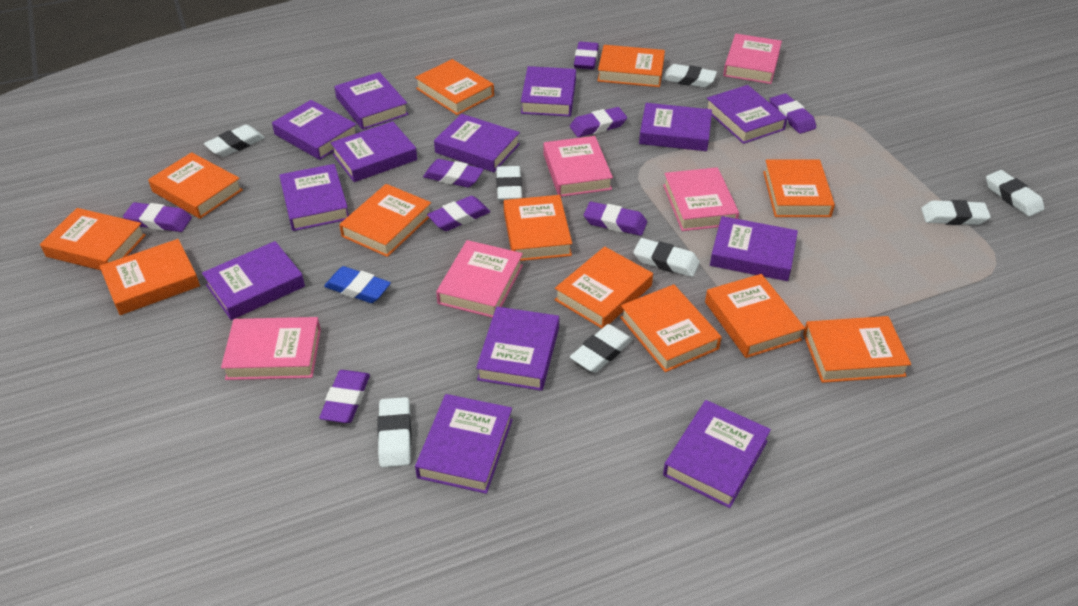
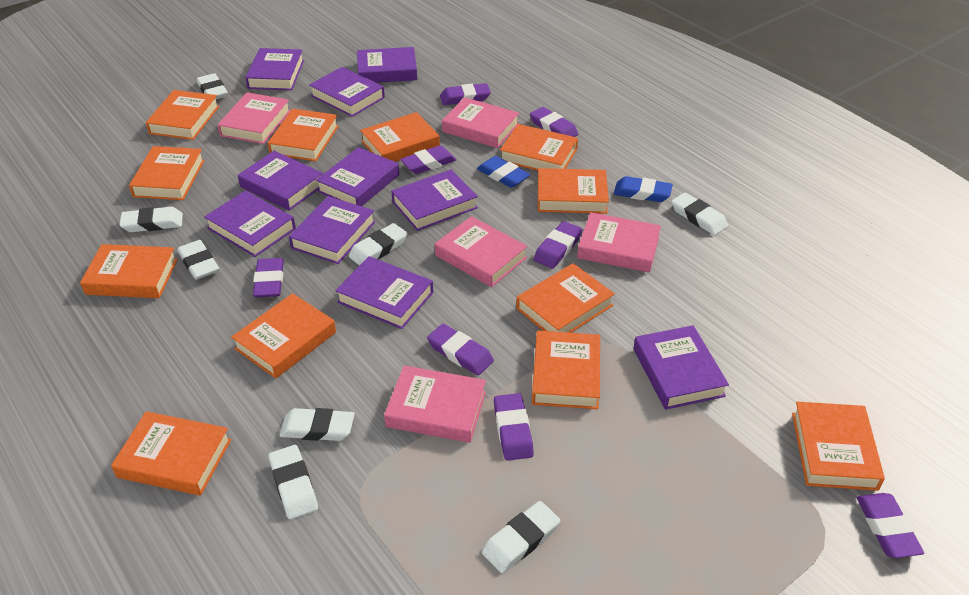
blue eraser: 1 -> 2
purple book: 13 -> 10

